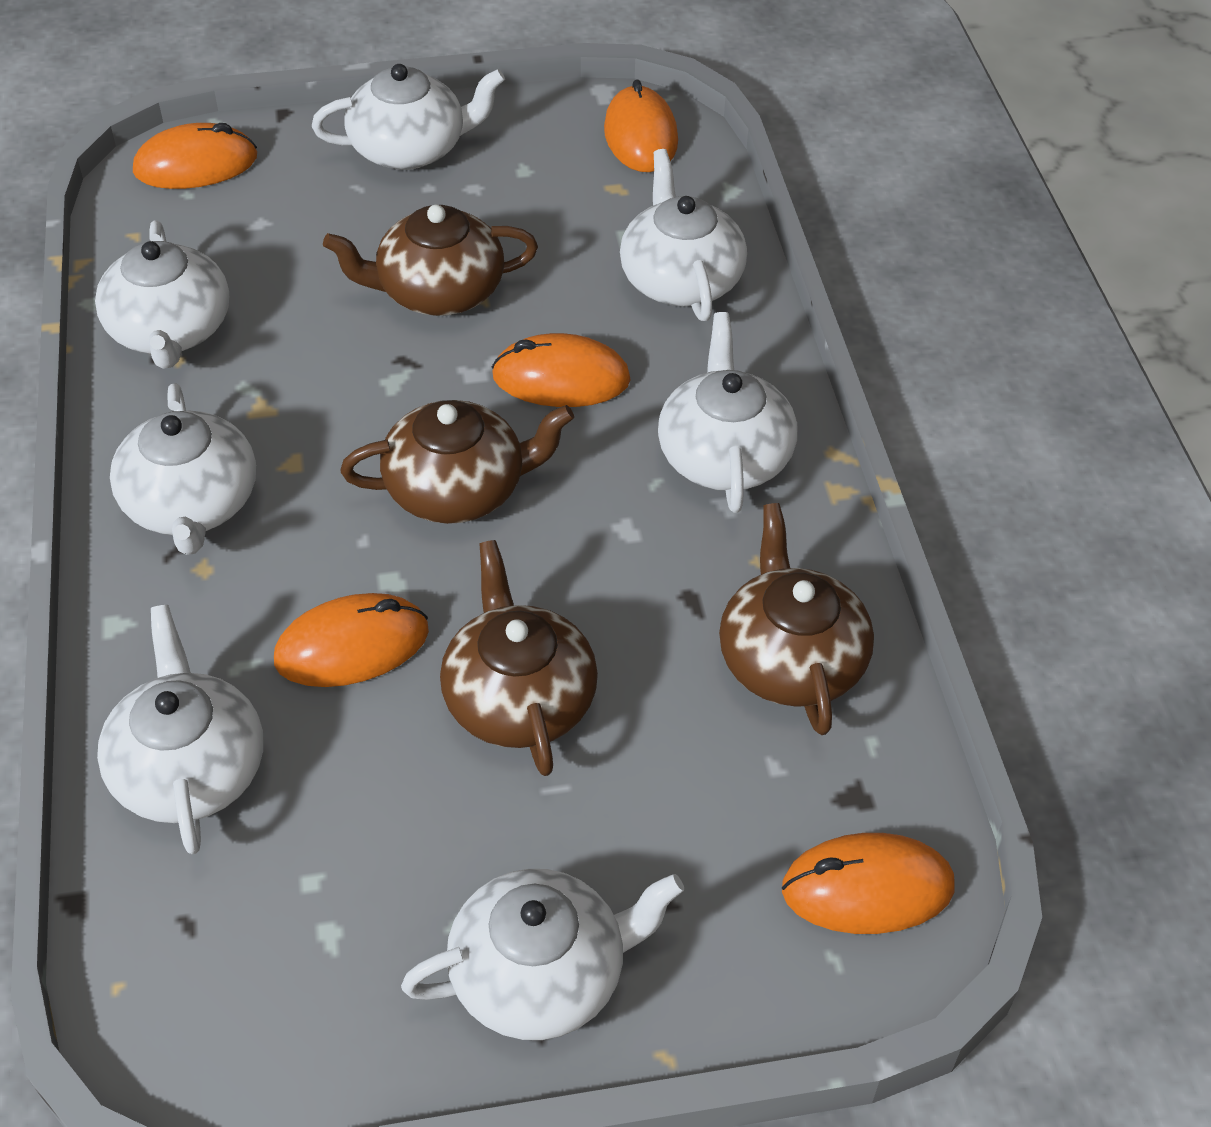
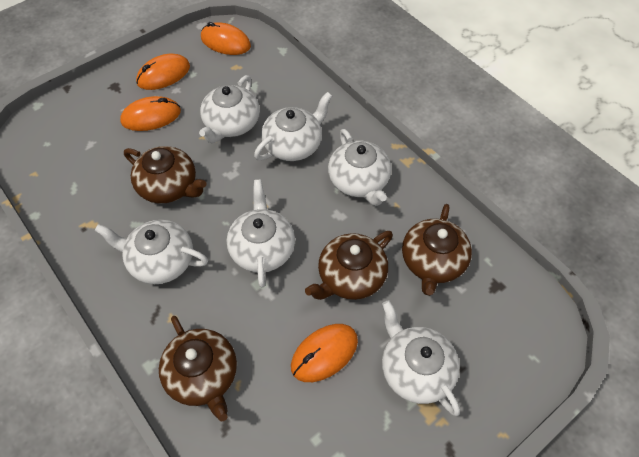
orange mouse: 5 -> 4
white teapot: 7 -> 6

